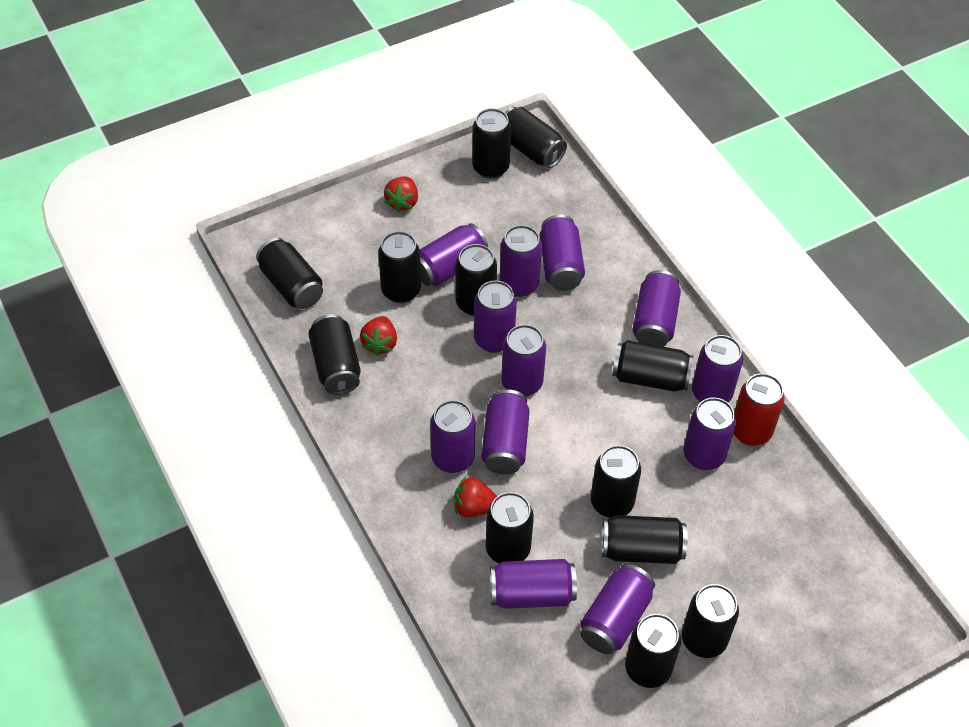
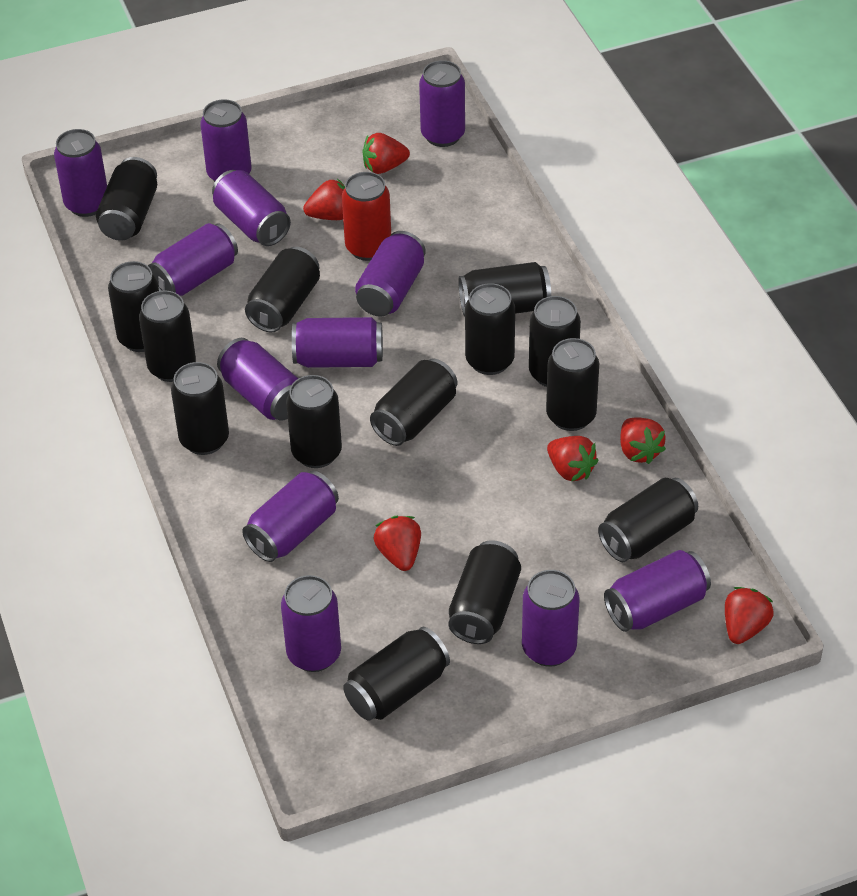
black can: 12 -> 14
red strawberry: 3 -> 6

